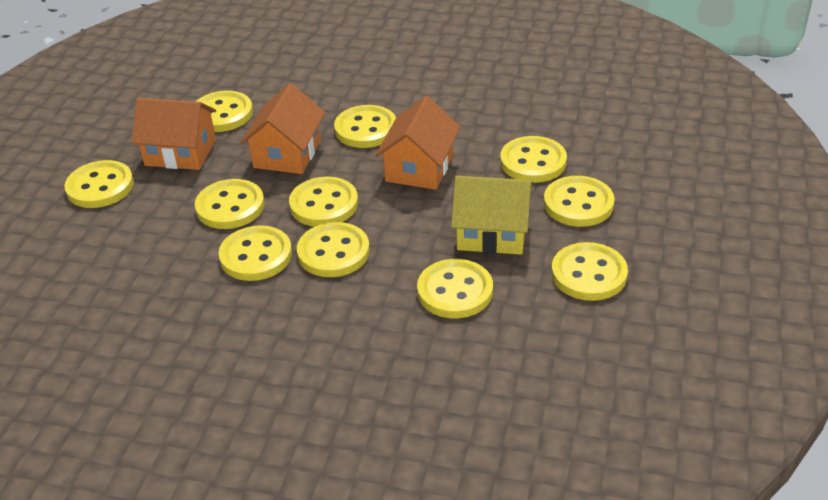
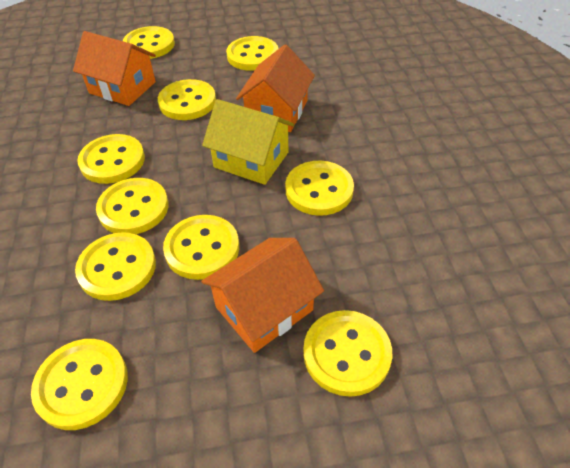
yellow button: 11 -> 10

